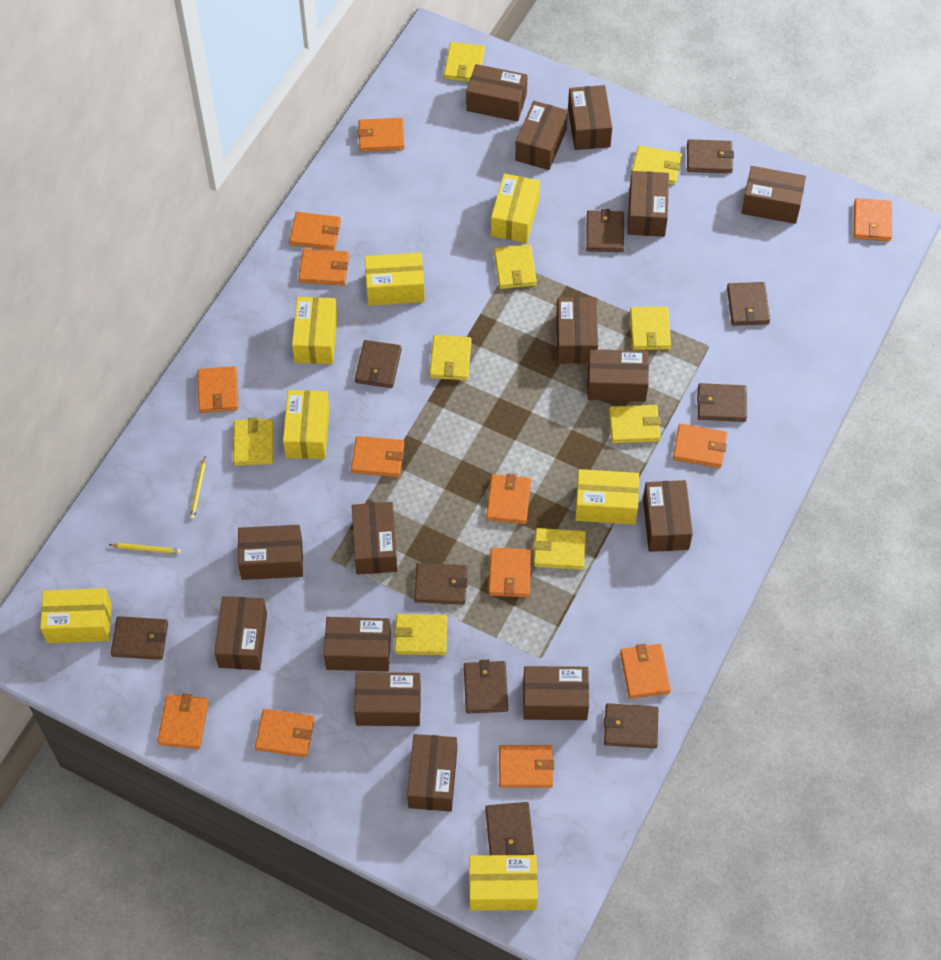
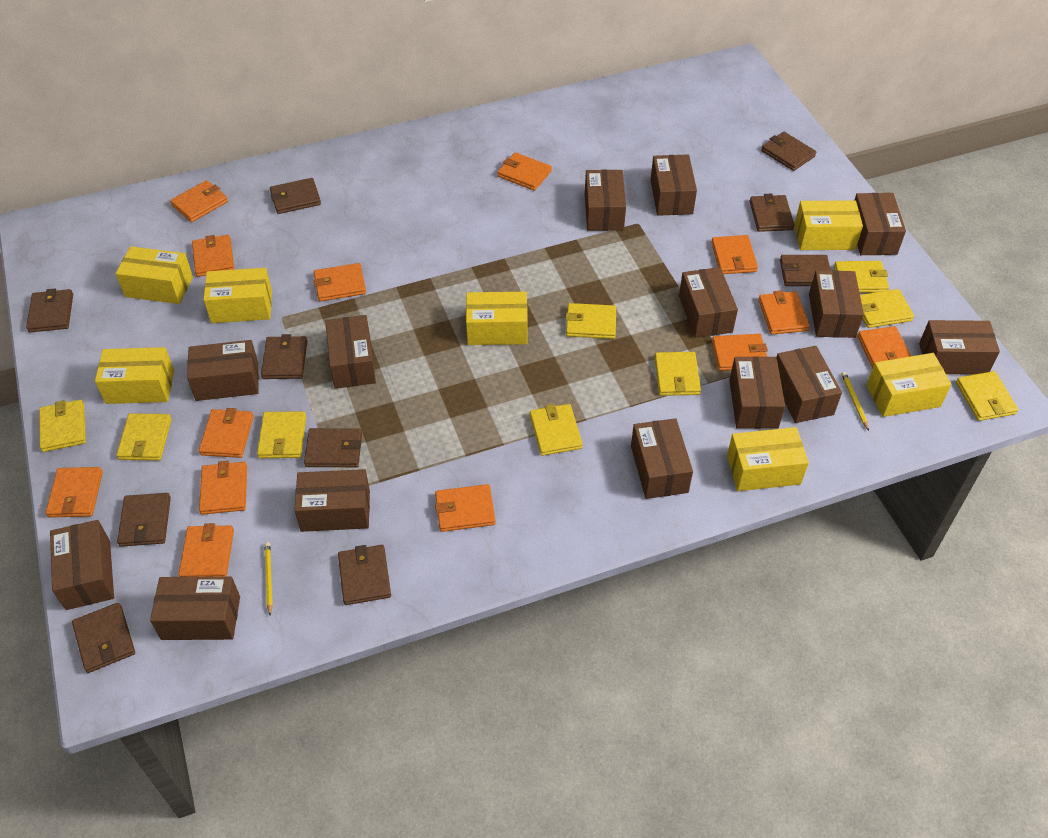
brown box: 15 -> 14

